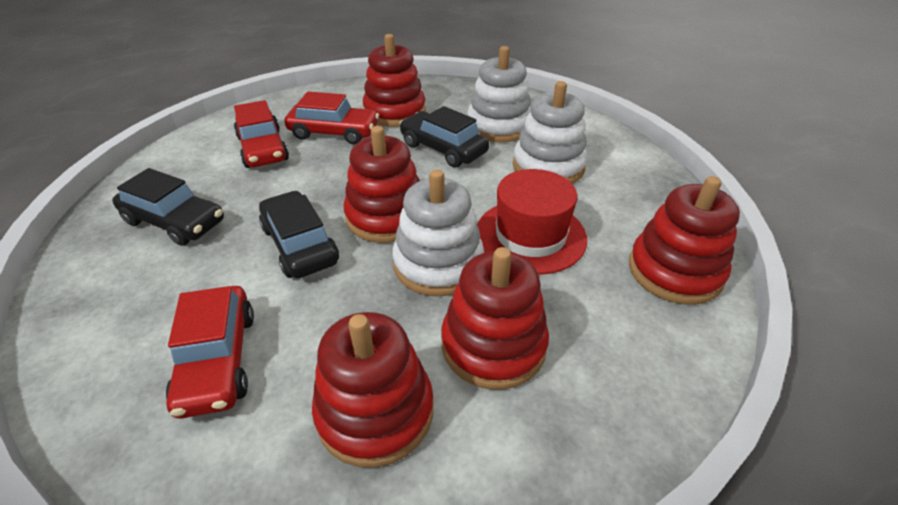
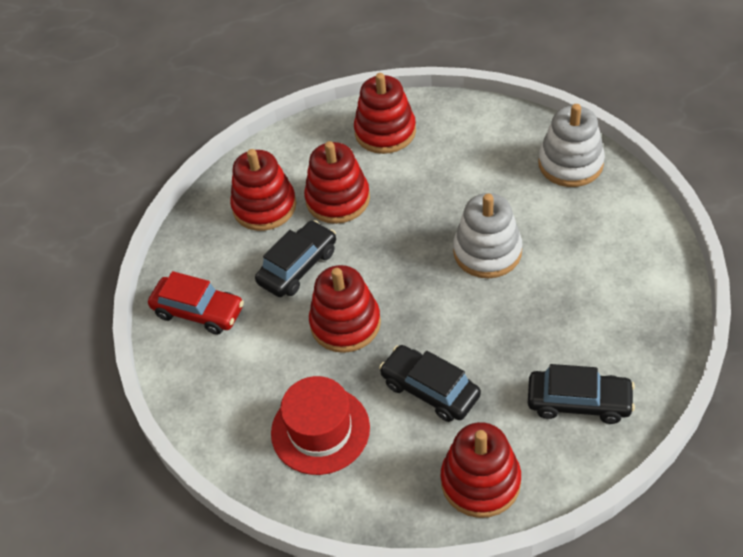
red car: 3 -> 1
white stacking toy: 3 -> 2

